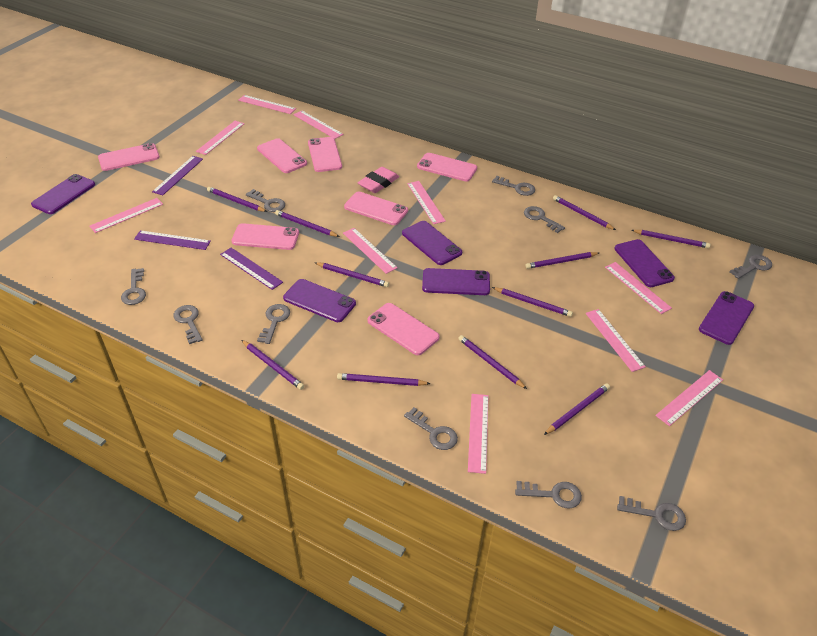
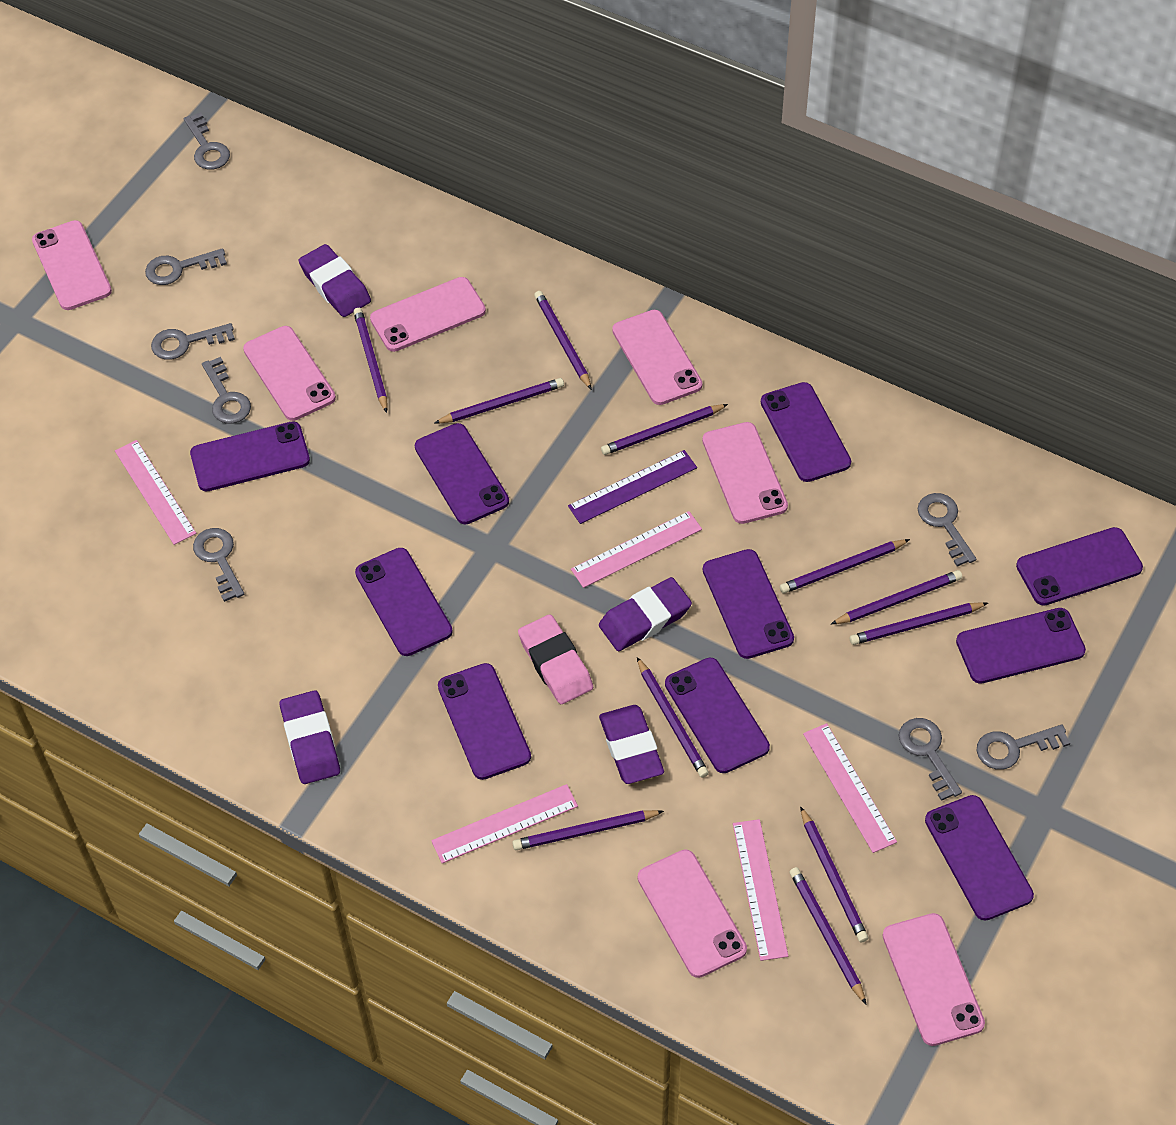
grey key: 10 -> 8
pink ruler: 10 -> 5
purple eraser: 0 -> 4
purple phone: 6 -> 10
purple ruler: 3 -> 1

